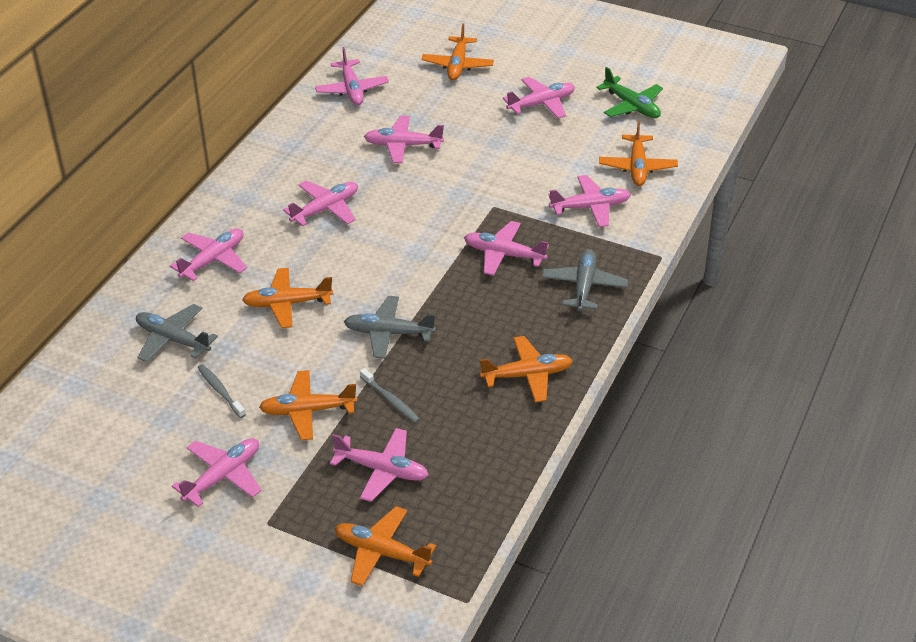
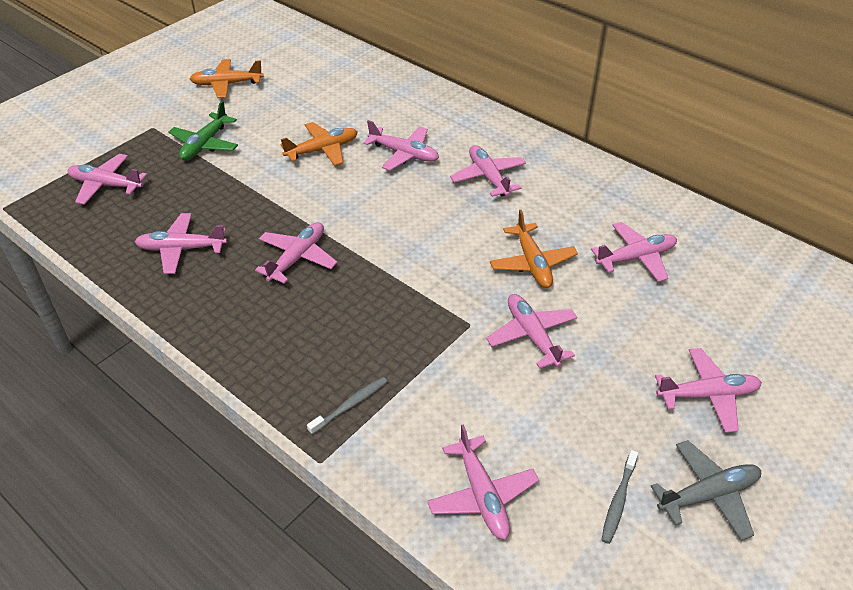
grey plane: 3 -> 1
orange plane: 6 -> 3

